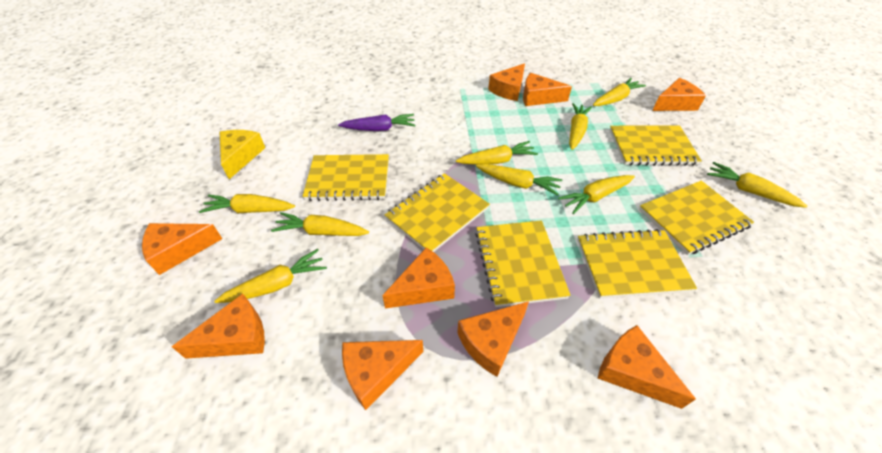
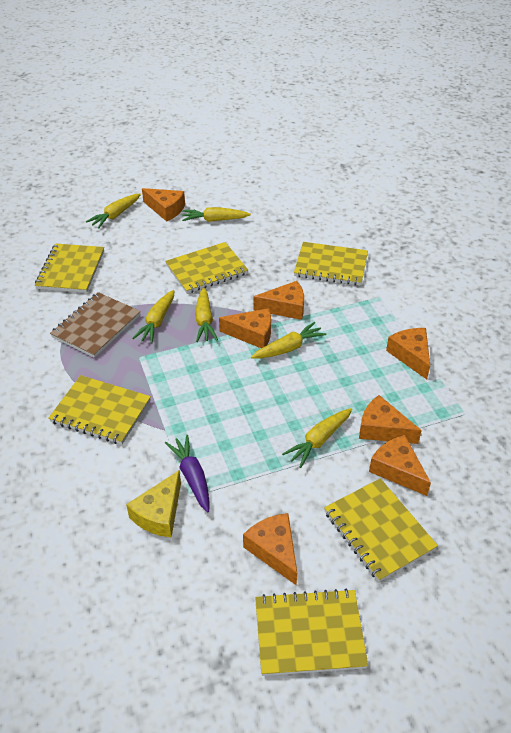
brown notebook: 0 -> 1
orange cheese: 9 -> 7
yellow carrot: 9 -> 6

